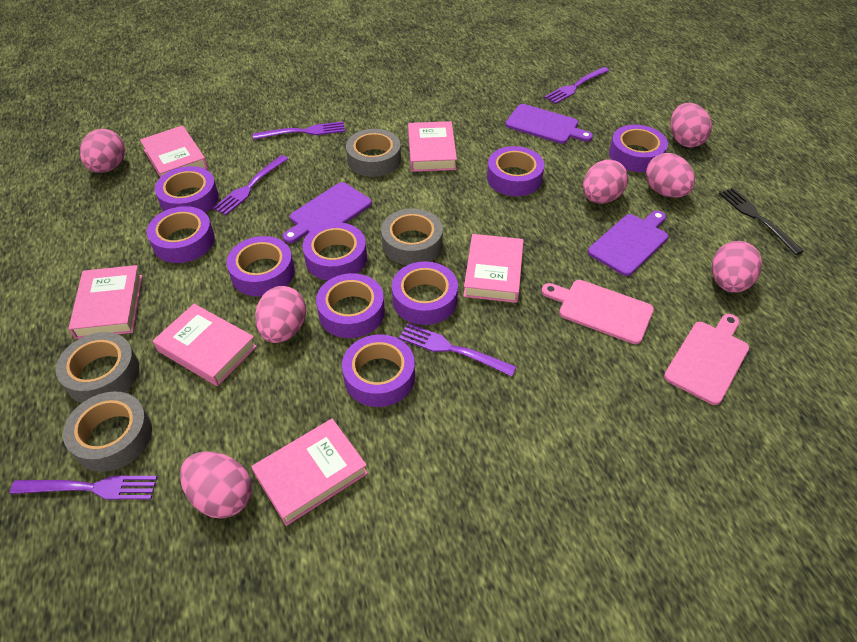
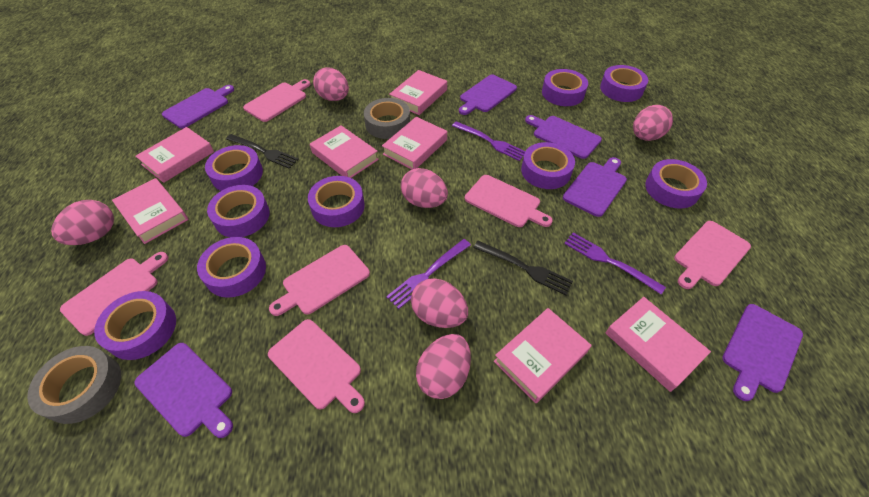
black fork: 1 -> 2
grey tape: 4 -> 2
pink book: 6 -> 7
pink cutting board: 2 -> 6
pink egg: 7 -> 6
purple cutting board: 3 -> 6
purple fork: 5 -> 3

